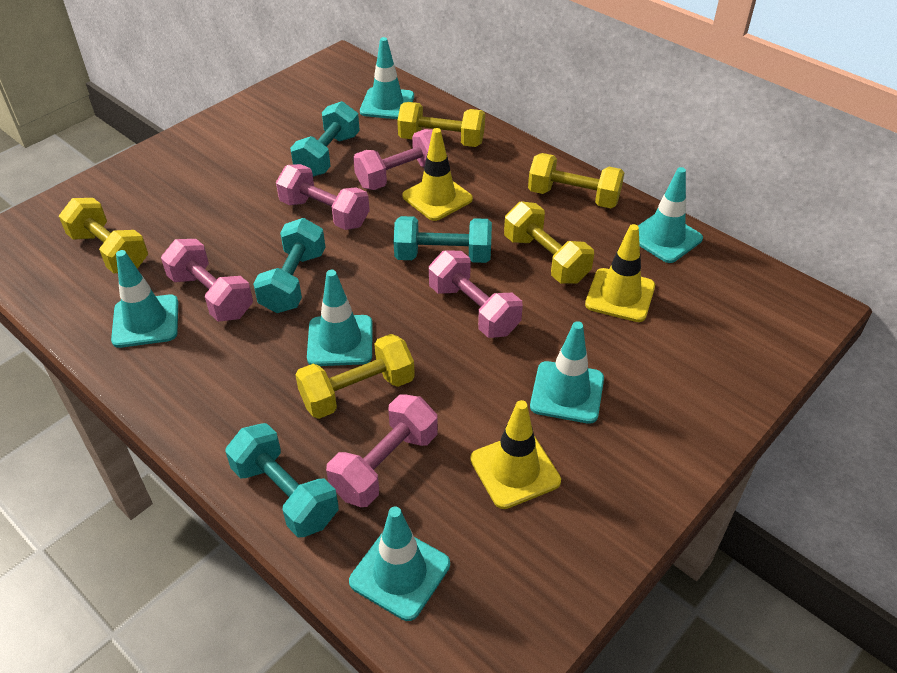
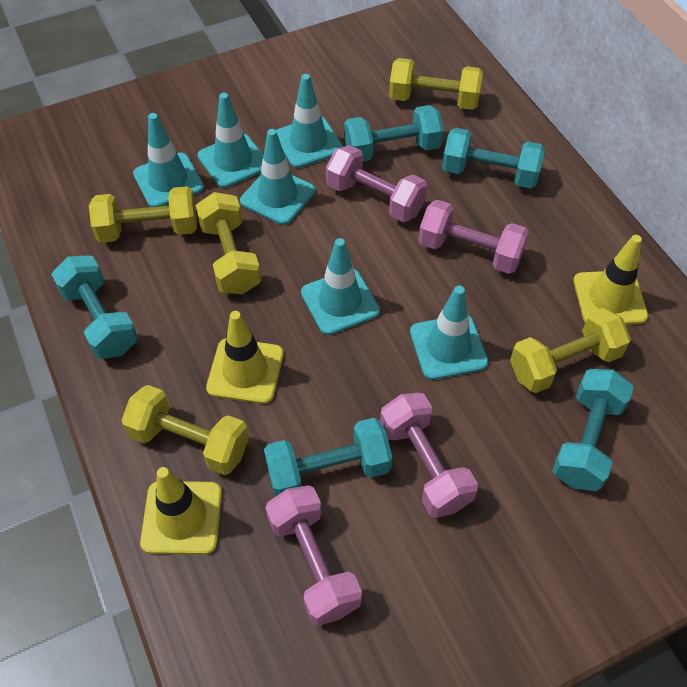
pink dumbbell: 5 -> 4
turquoise dumbbell: 4 -> 5

